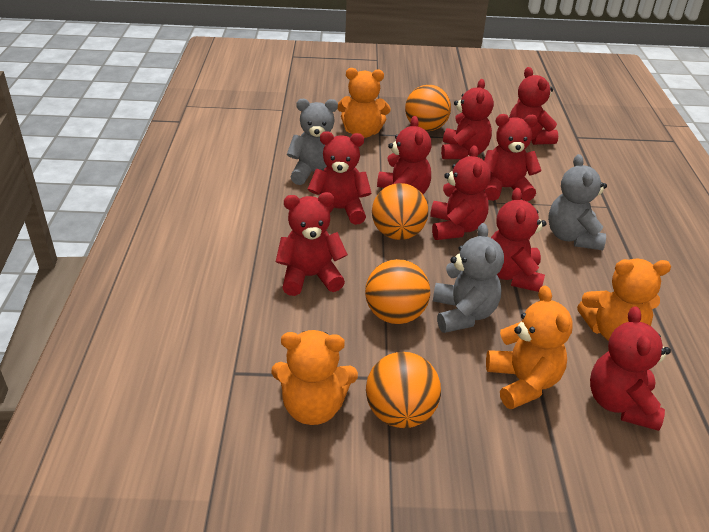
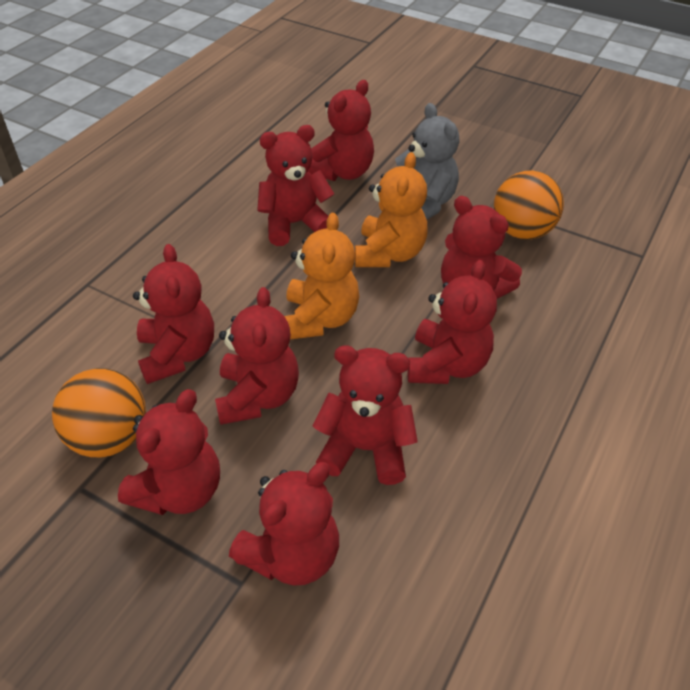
grey teddy bear: 3 -> 1
orange ball: 4 -> 2
orange teddy bear: 4 -> 2

